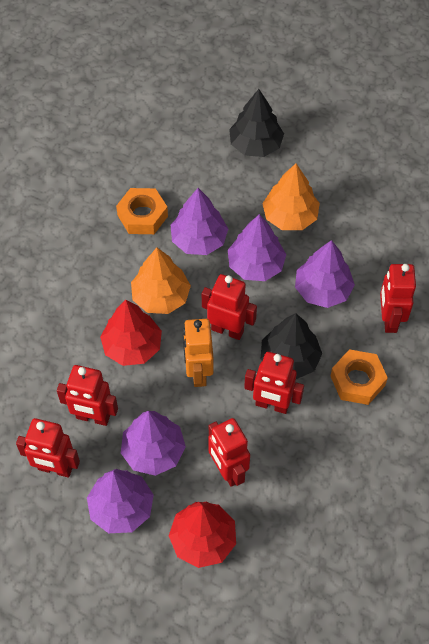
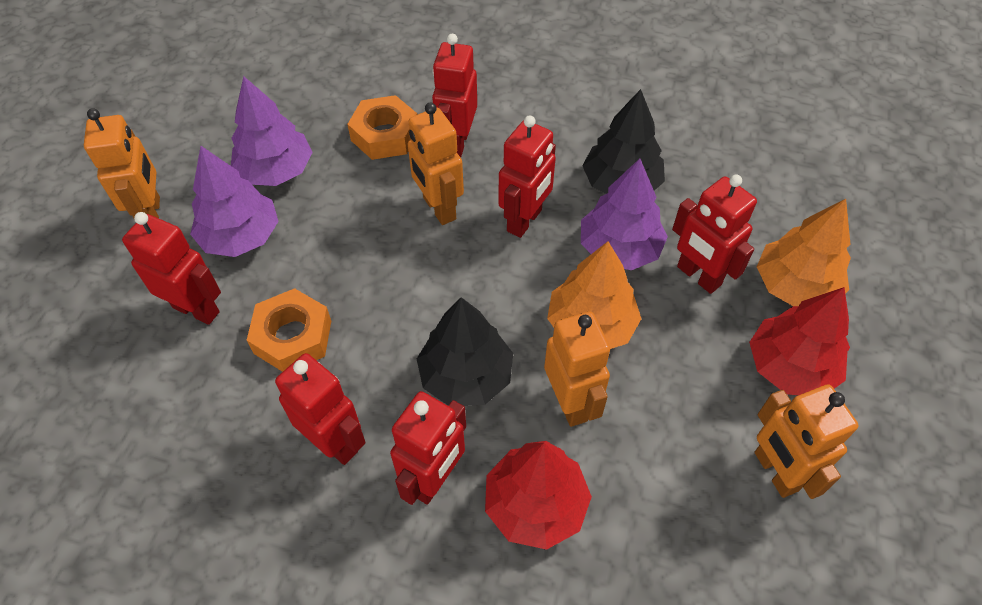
orange robot: 1 -> 4
purple tree: 5 -> 3

